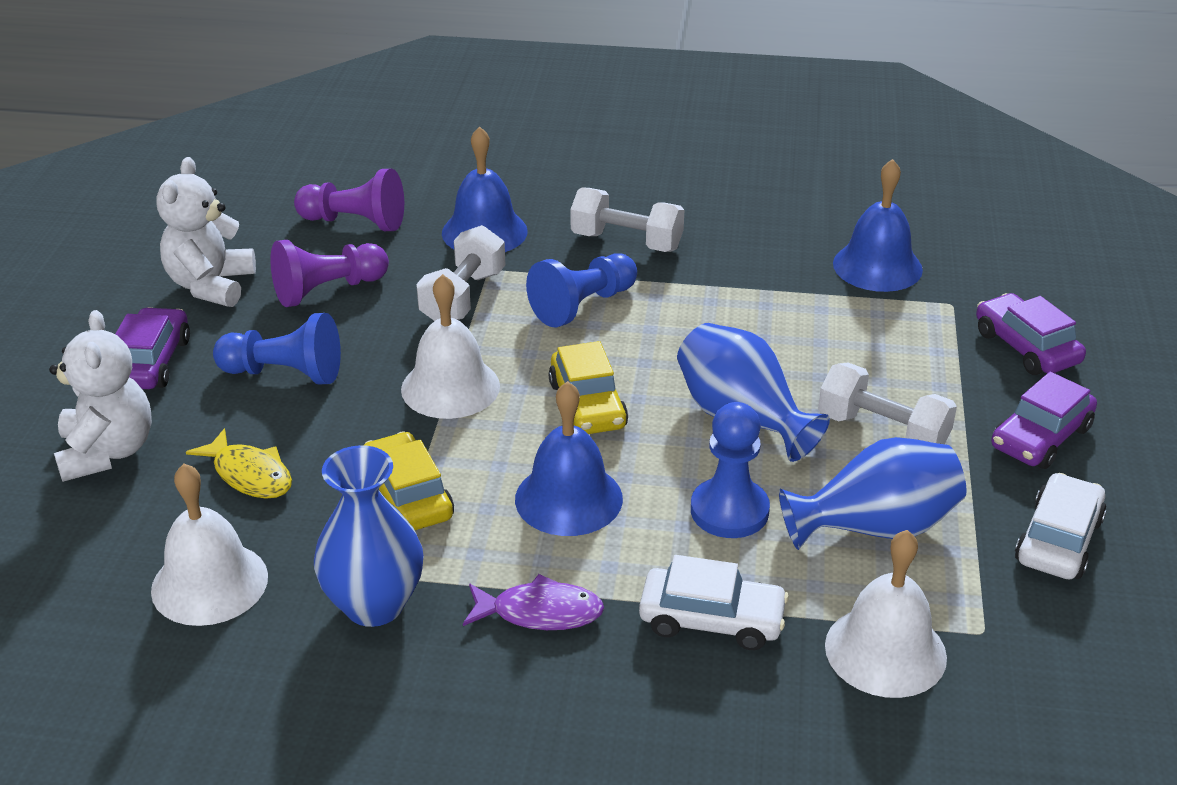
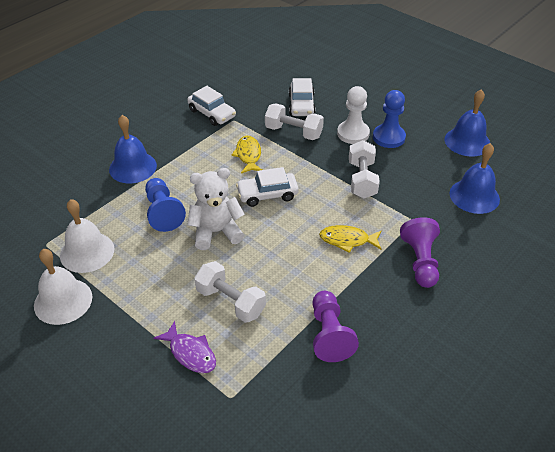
blue pawn: 3 -> 2
blue vase: 3 -> 0
purple car: 3 -> 0
white bell: 3 -> 2
white car: 2 -> 3
white pawn: 0 -> 1
white teddy bear: 2 -> 1
yellow car: 2 -> 0
yellow fish: 1 -> 2

